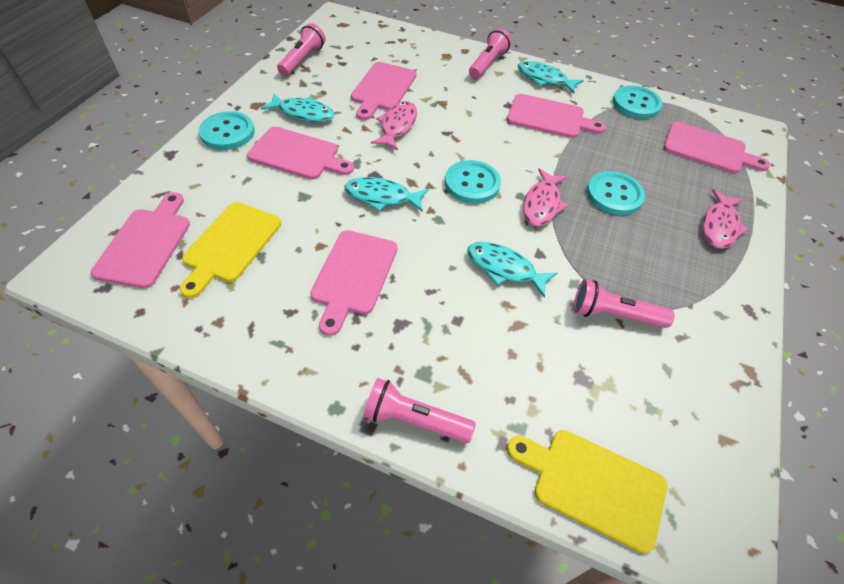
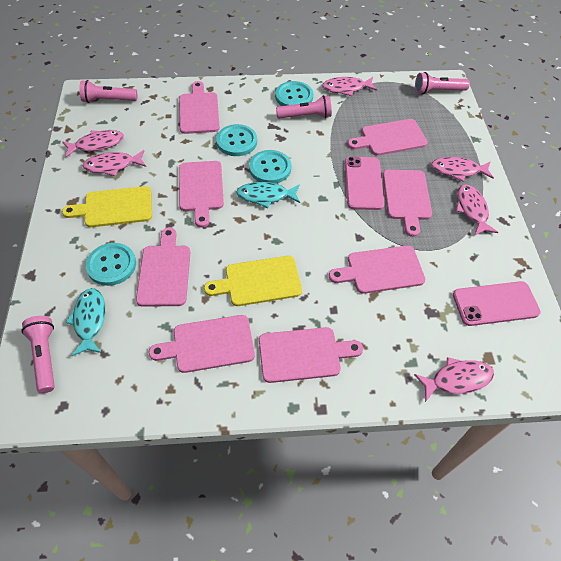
pink cutting board: 6 -> 8
pink fish: 3 -> 6
pink phone: 0 -> 2
turquoise fish: 4 -> 2

